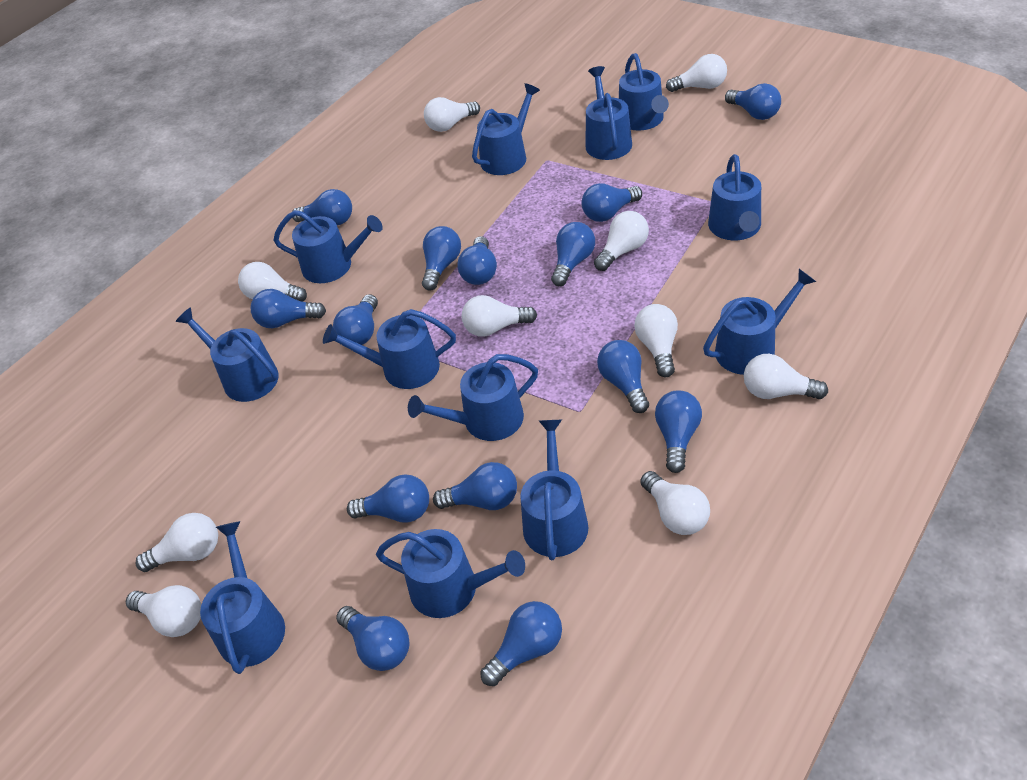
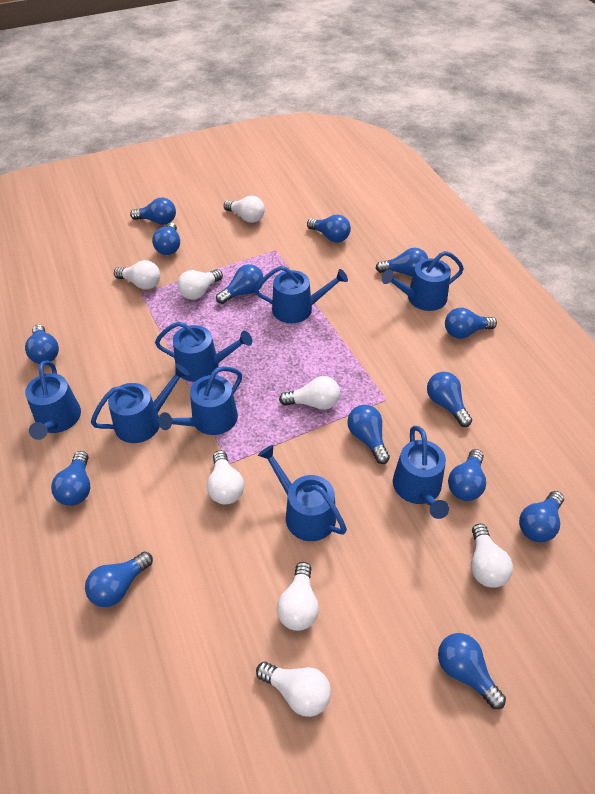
blue watering can: 12 -> 8
white light bulb: 10 -> 8

